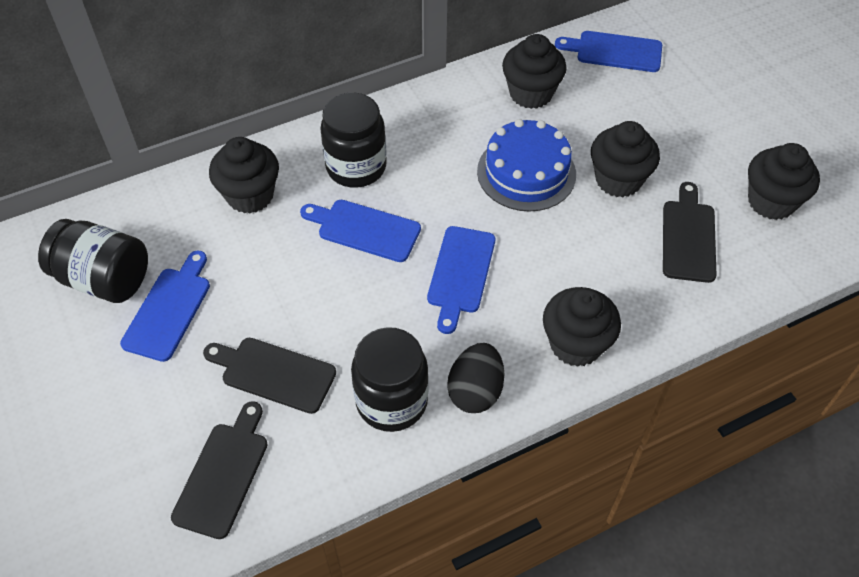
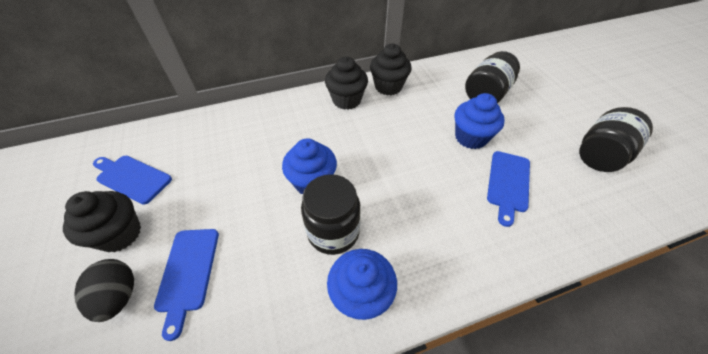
black cupcake: 5 -> 3
black cutting board: 3 -> 0
blue cake: 1 -> 0
blue cupcake: 0 -> 3
blue cutting board: 4 -> 3

